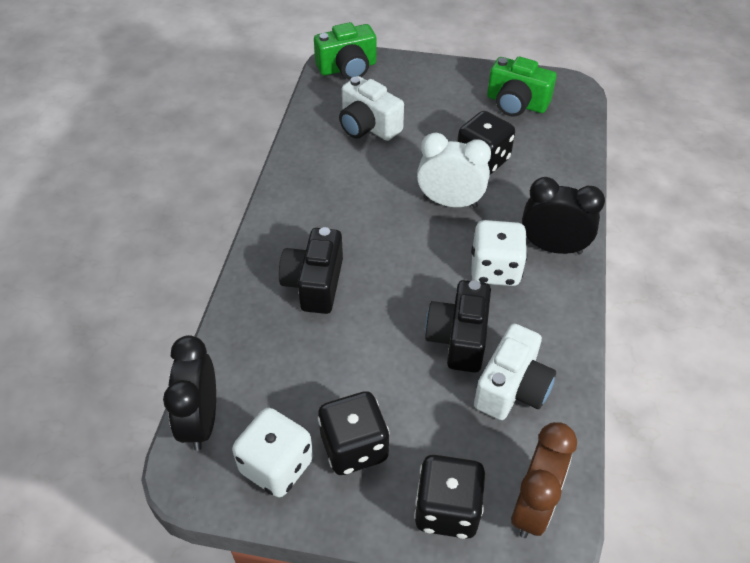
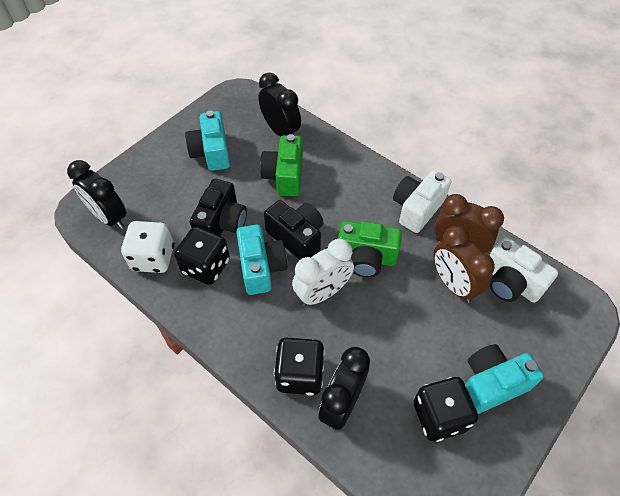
black clock: 2 -> 3
brown clock: 1 -> 2
turquoise camera: 0 -> 3
white dice: 2 -> 1

